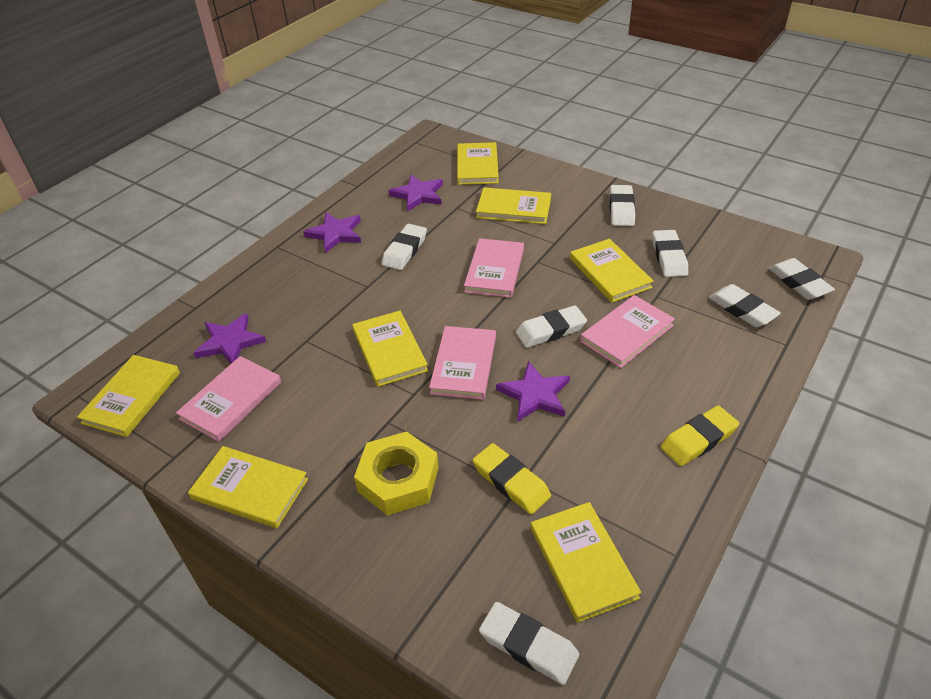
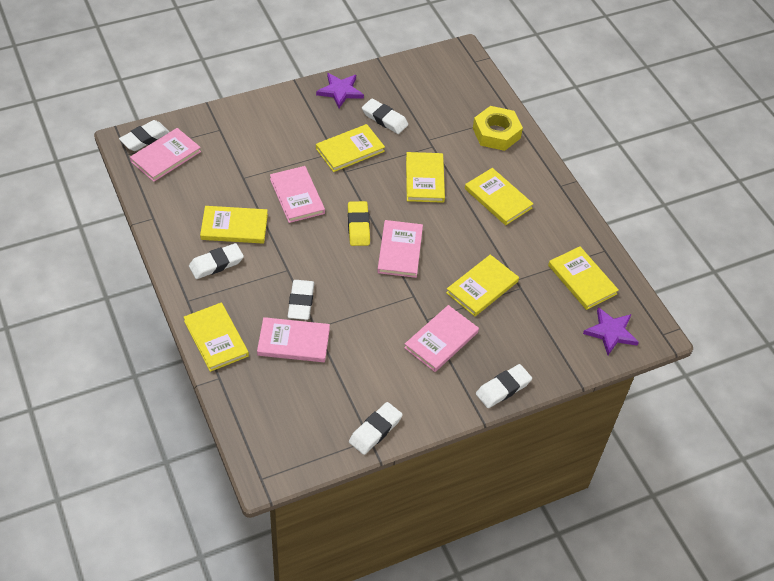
pink book: 4 -> 5
purple star: 4 -> 2
white eraser: 7 -> 6
yellow eraser: 2 -> 1

